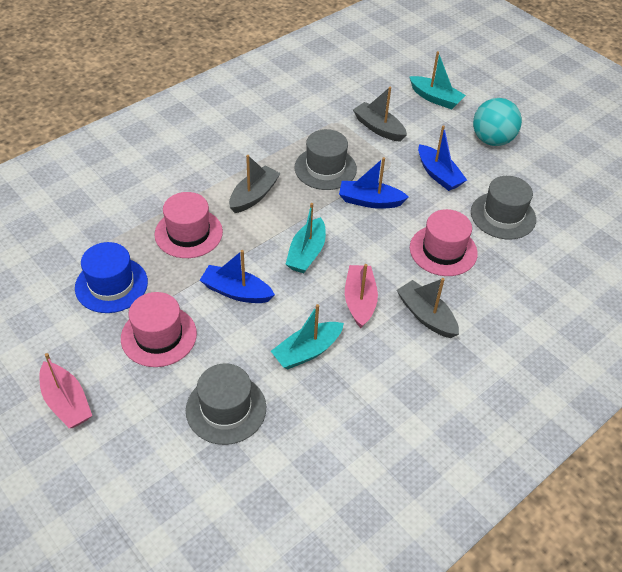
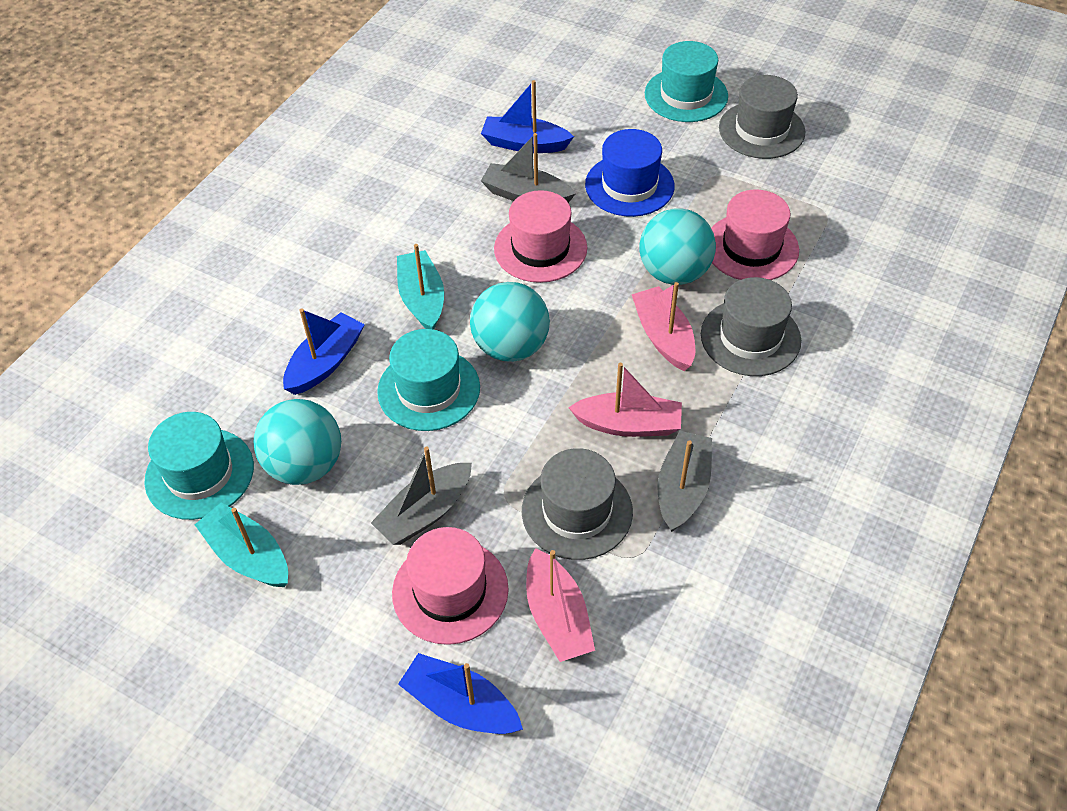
pink boat: 2 -> 3
turquoise ball: 1 -> 3
turquoise boat: 3 -> 2
turquoise hat: 0 -> 3

